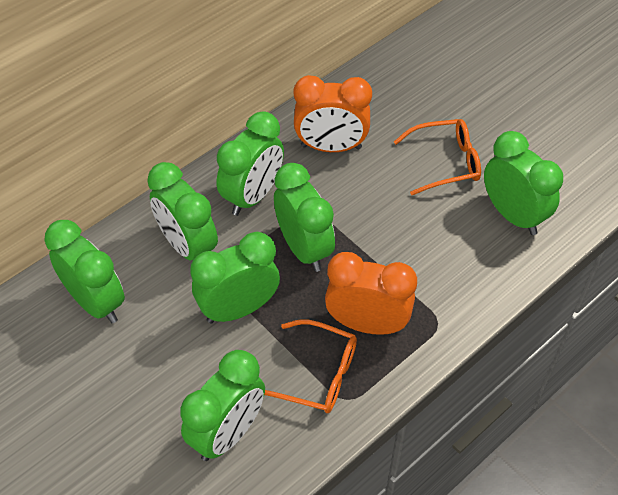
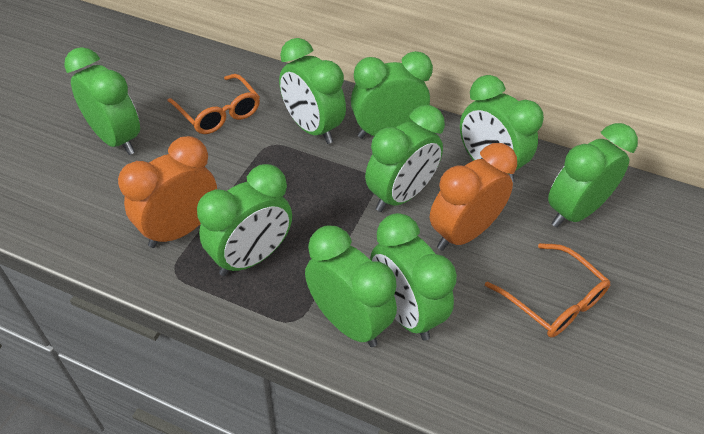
green clock: 7 -> 9

